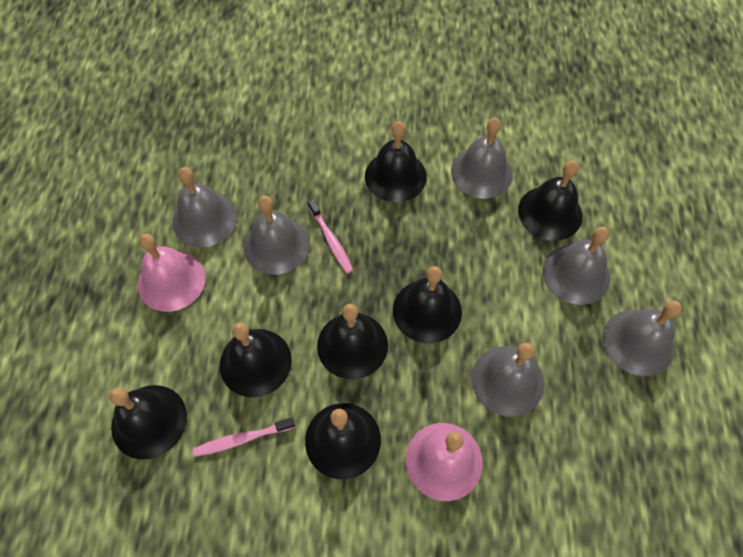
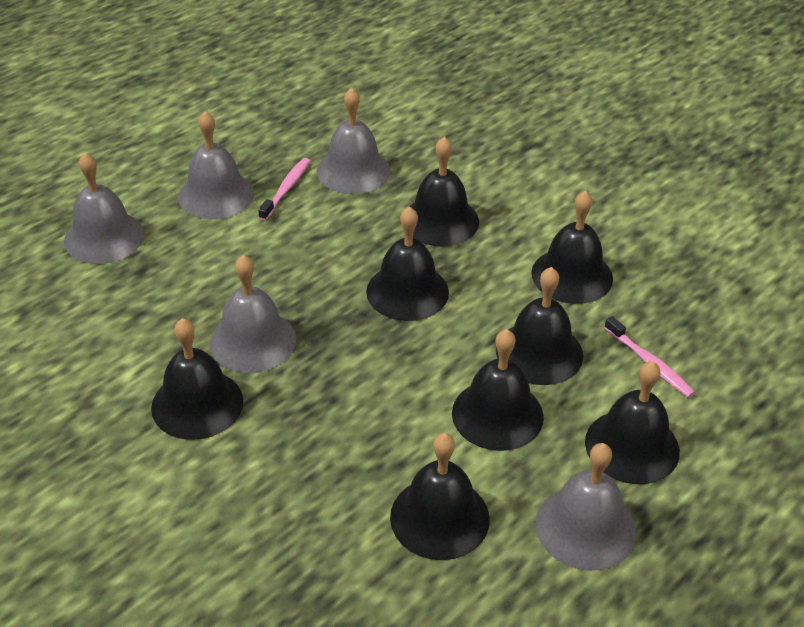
black bell: 7 -> 8
grey bell: 6 -> 5
pink bell: 2 -> 0

